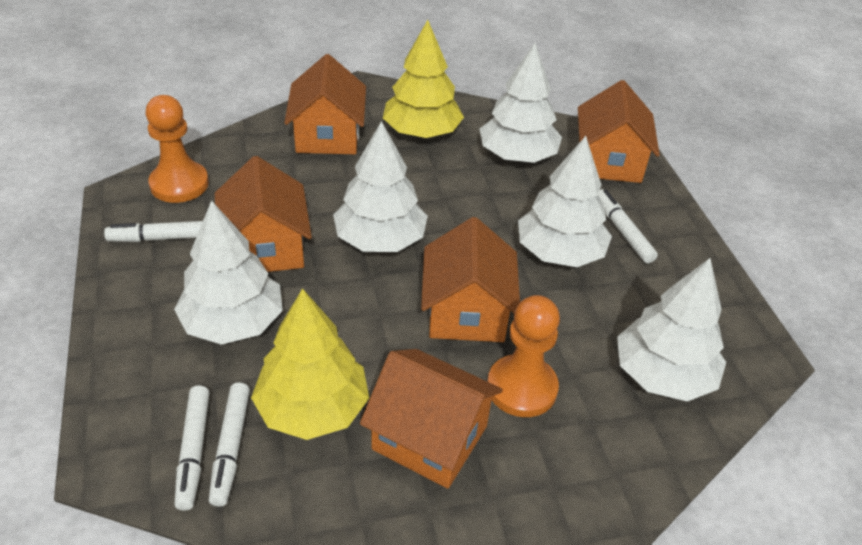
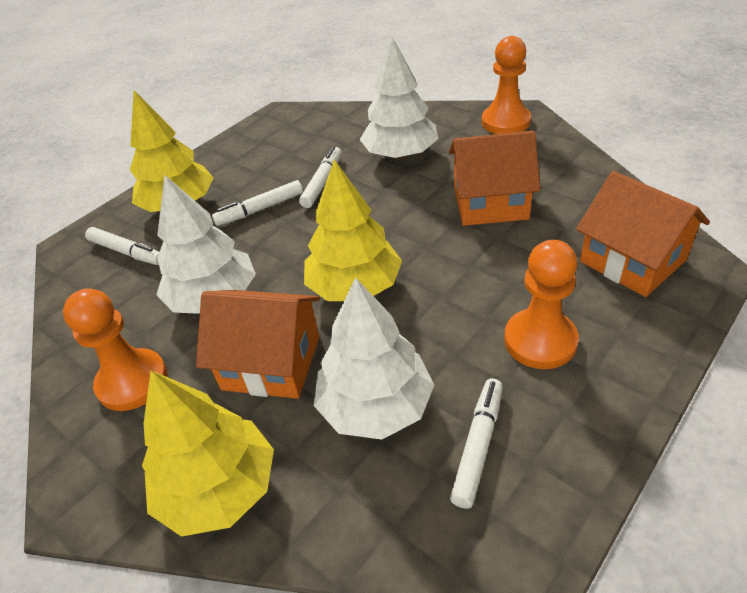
orange house: 5 -> 3
orange pawn: 2 -> 3
white tree: 5 -> 3
yellow tree: 2 -> 3

